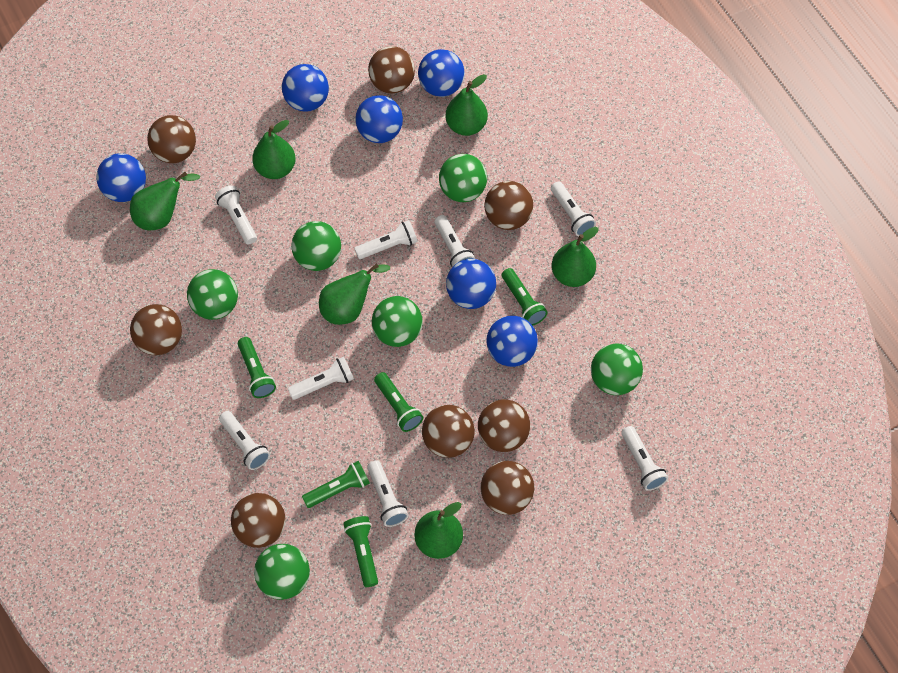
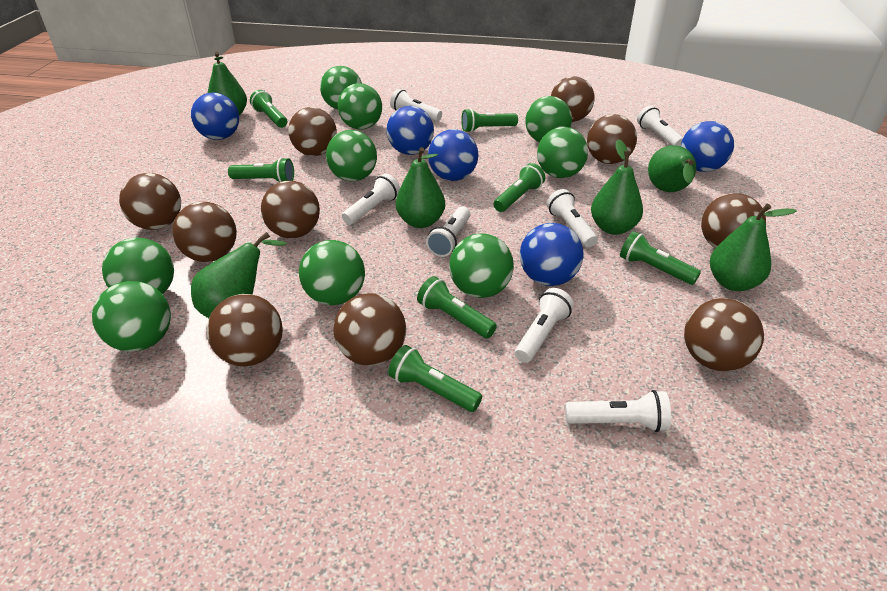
blue ball: 6 -> 5
brown ball: 8 -> 10
green ball: 6 -> 9
green flashlight: 5 -> 7
white flashlight: 8 -> 7

